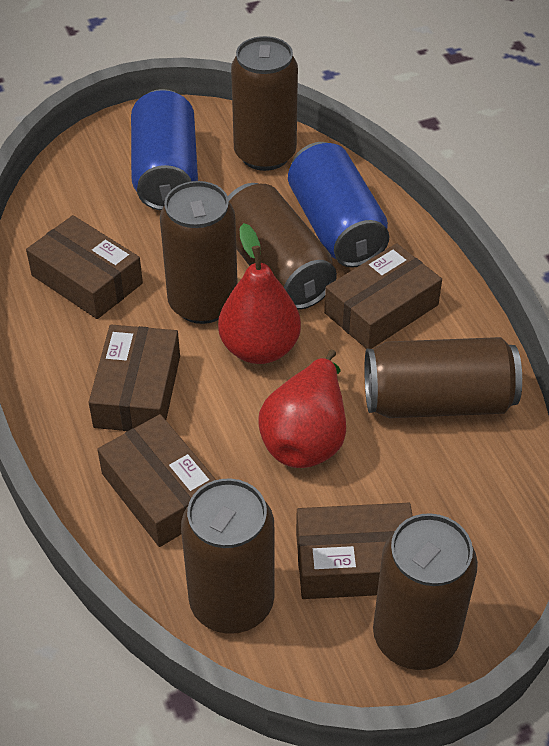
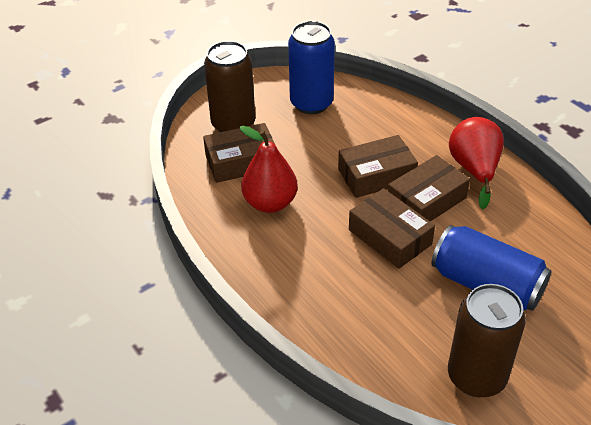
brown box: 5 -> 4
brown can: 6 -> 2

